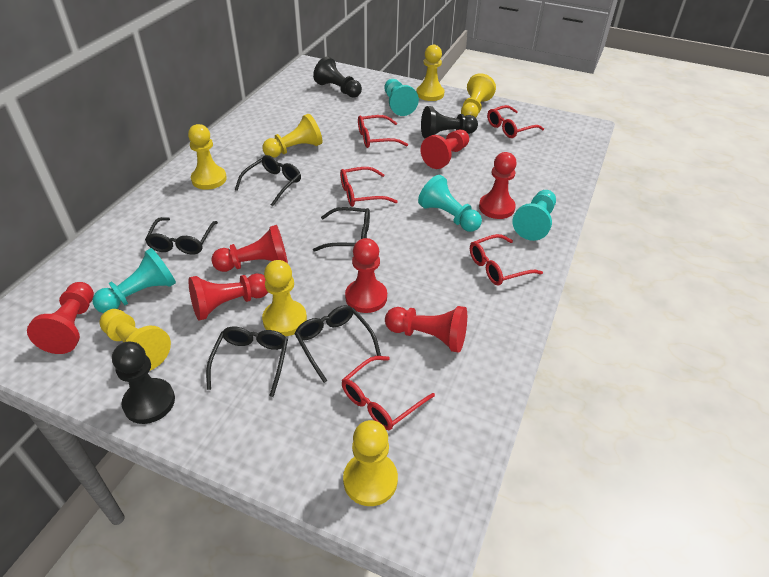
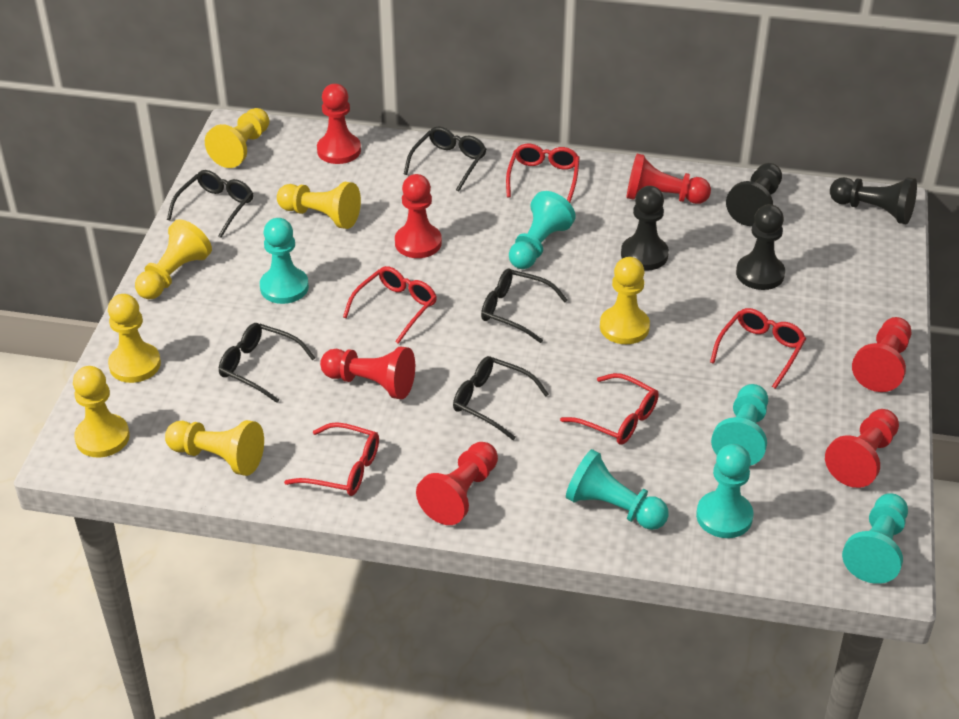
black pawn: 3 -> 4
turquoise pawn: 4 -> 6

